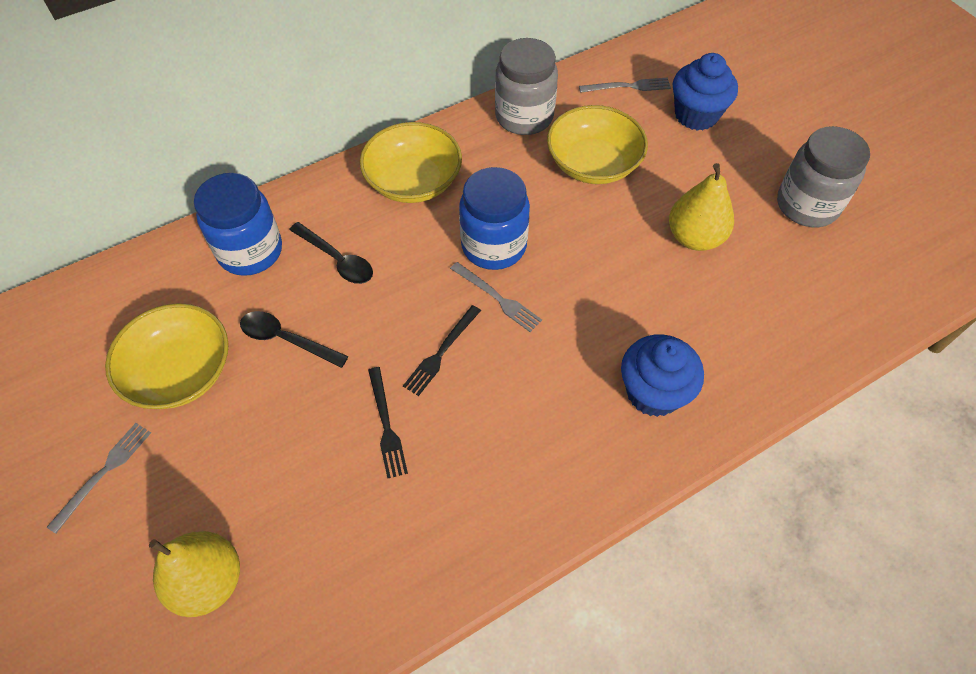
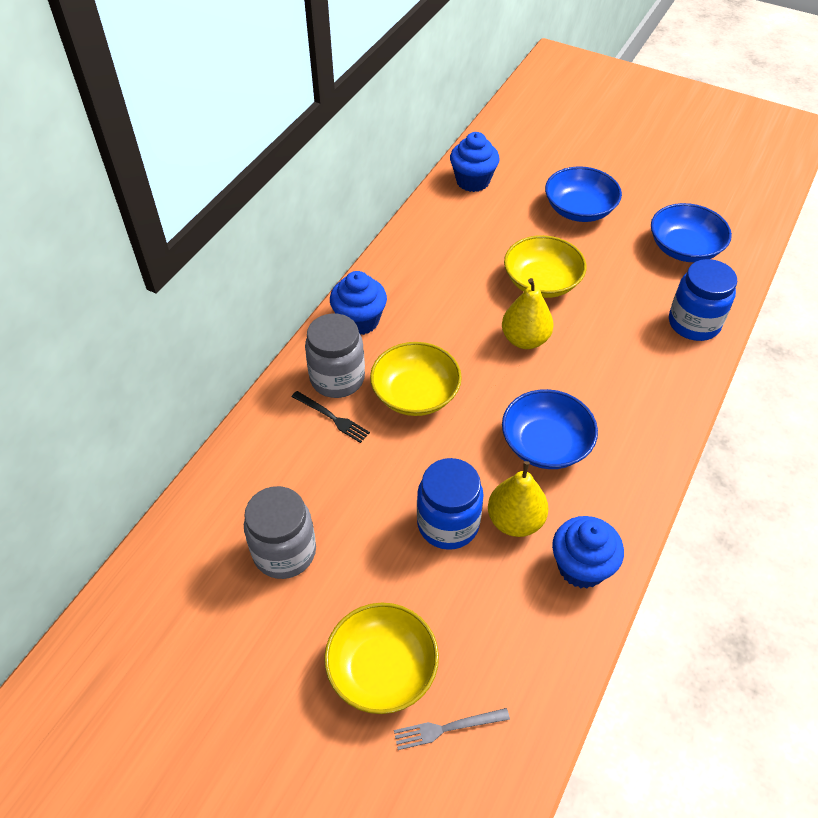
black fork: 2 -> 1
black spoon: 2 -> 0
blue bowl: 0 -> 3
blue cupcake: 2 -> 3
grey fork: 3 -> 1

